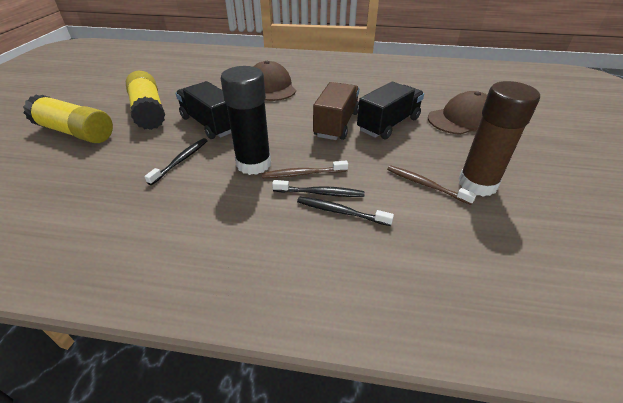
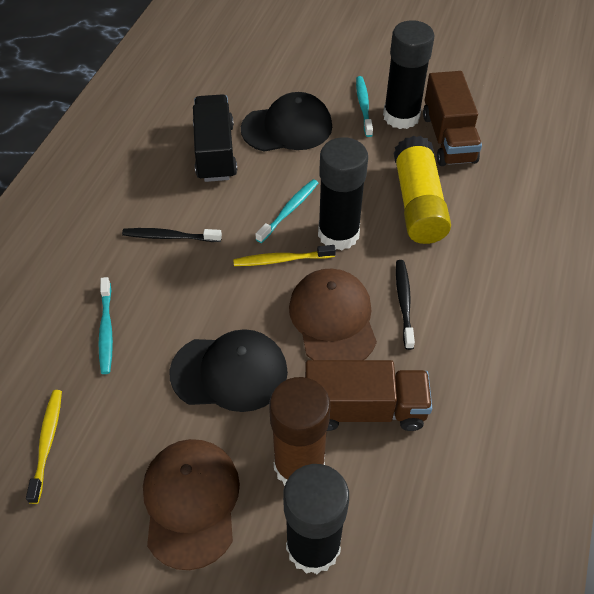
black cap: 0 -> 2
black glue stick: 1 -> 3
black toothbrush: 3 -> 2
black truck: 2 -> 1
brown toothbrush: 2 -> 0
brown truck: 1 -> 2
turquoise toothbrush: 0 -> 3
yellow glue stick: 2 -> 1
yellow toothbrush: 0 -> 2

